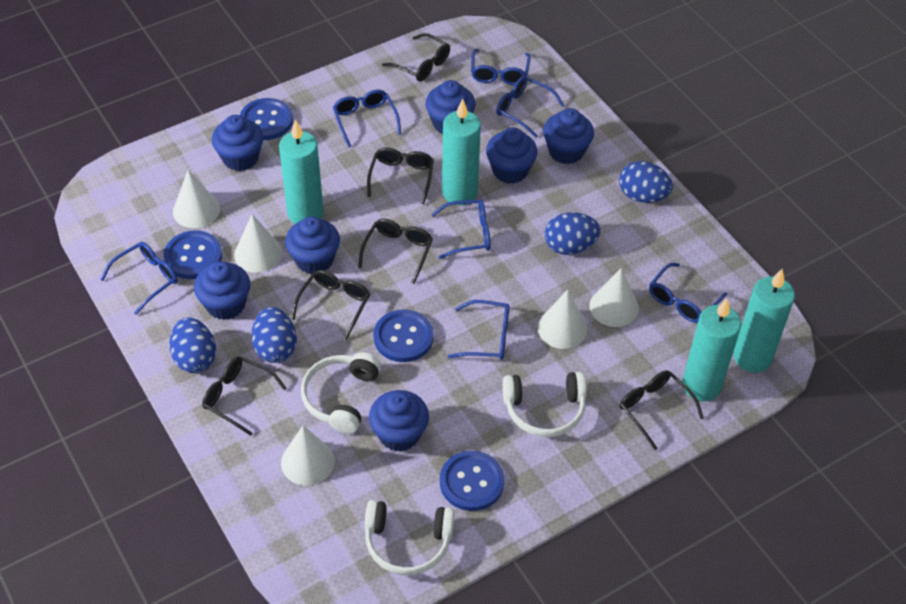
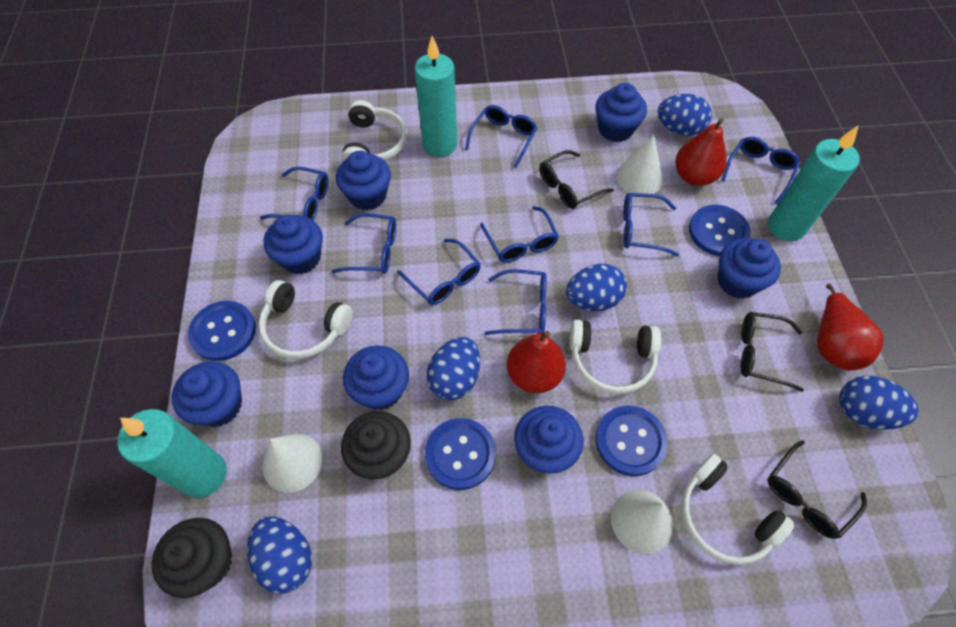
black cupcake: 0 -> 2
black glasses: 6 -> 3
blue egg: 4 -> 5
blue glasses: 7 -> 8
red pear: 0 -> 3
turquoise candle: 4 -> 3
white cone: 5 -> 3
white headphones: 3 -> 4

